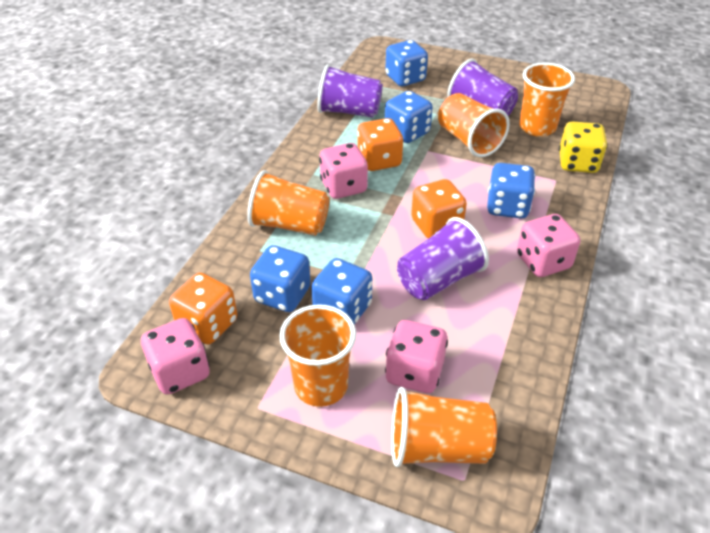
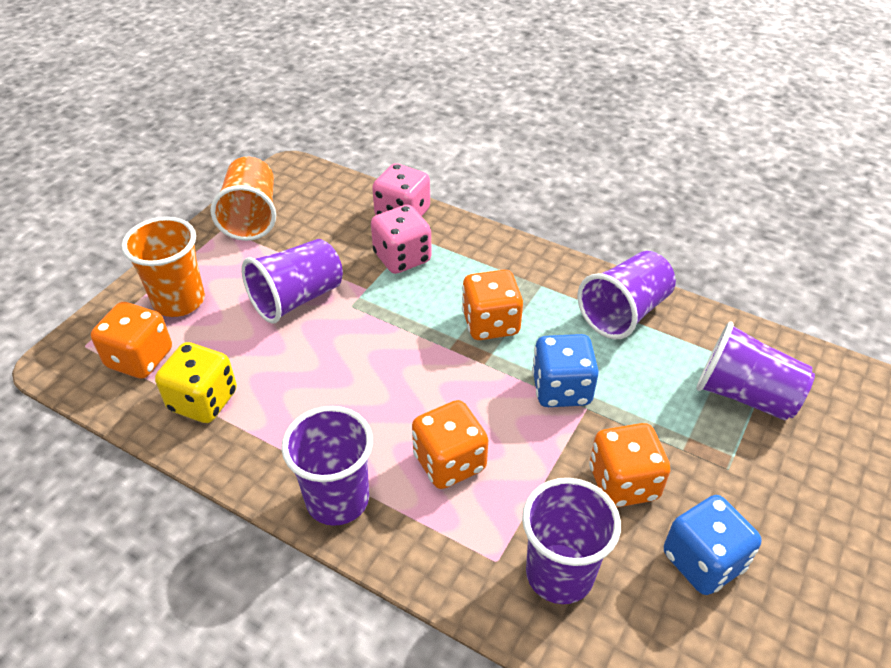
blue dice: 5 -> 2
orange cup: 5 -> 2
orange dice: 3 -> 4
pink dice: 4 -> 2
purple cup: 3 -> 5

